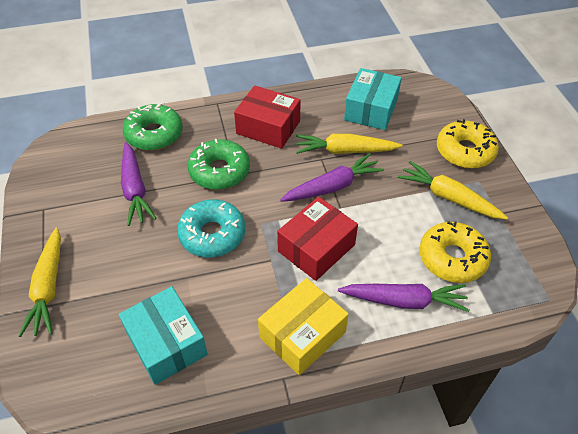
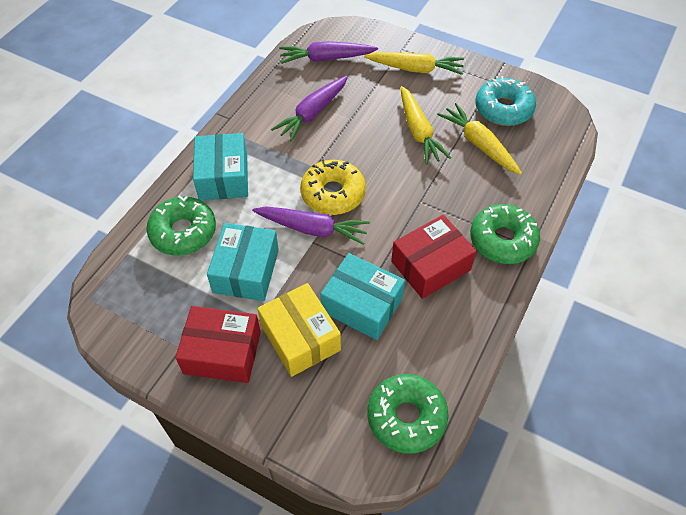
green donut: 2 -> 3
turquoise box: 2 -> 3
yellow donut: 2 -> 1

